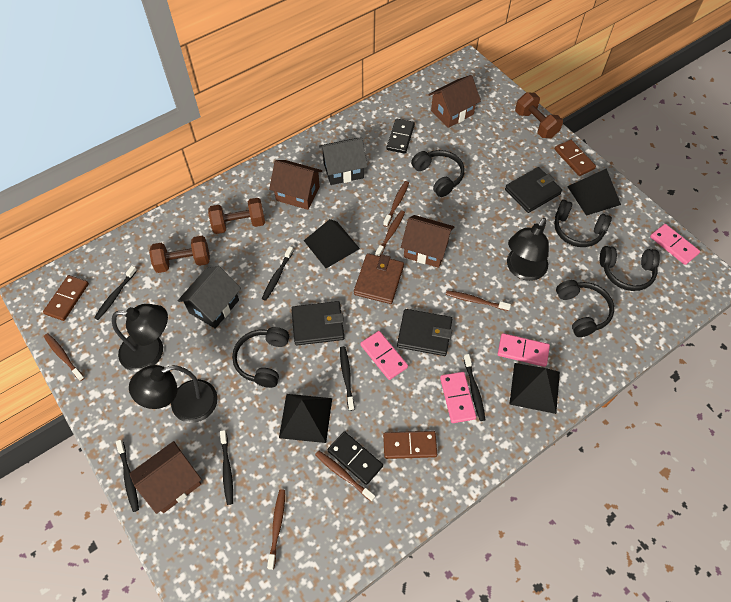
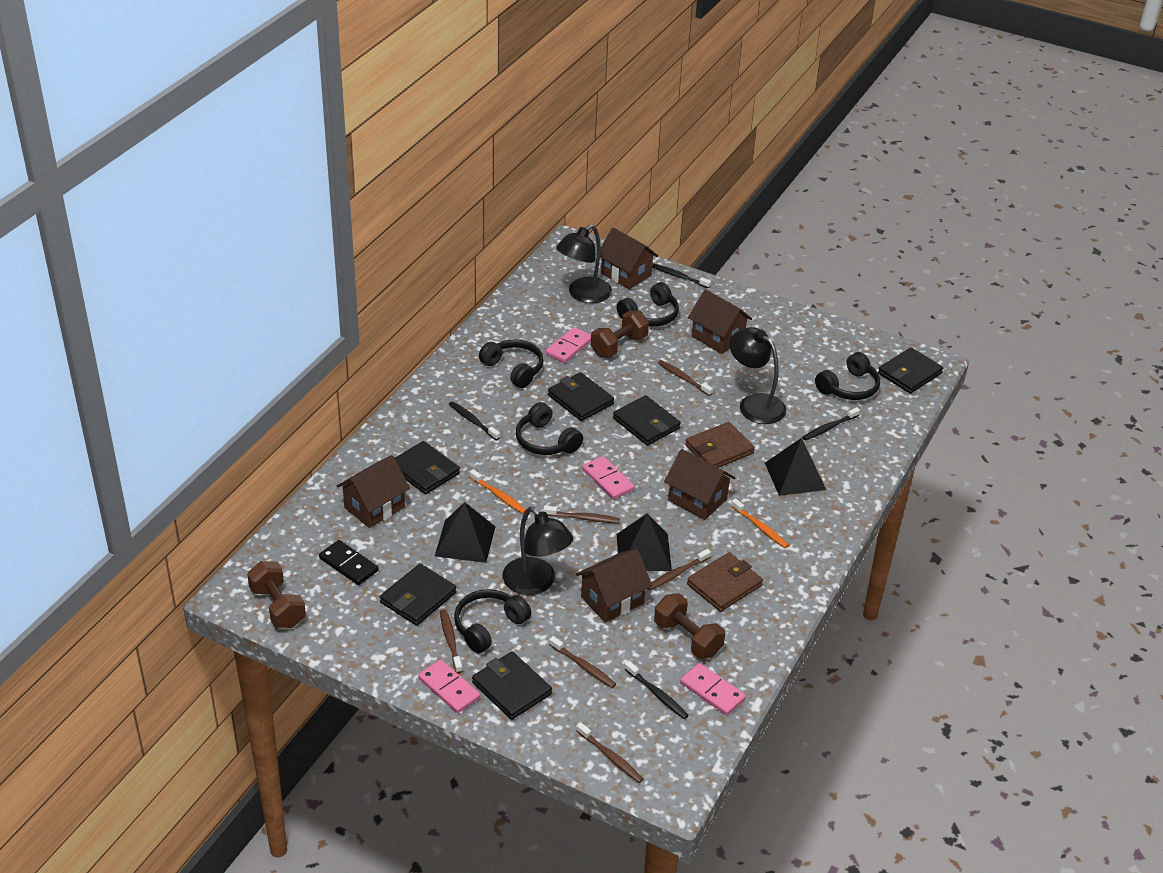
black domino: 2 -> 1
black house: 2 -> 0
black pyramid: 4 -> 3
black toothbrush: 6 -> 4
black wallet: 3 -> 6
brown domino: 3 -> 0
brown house: 4 -> 5
brown wallet: 1 -> 2
orange toothbrush: 0 -> 2

